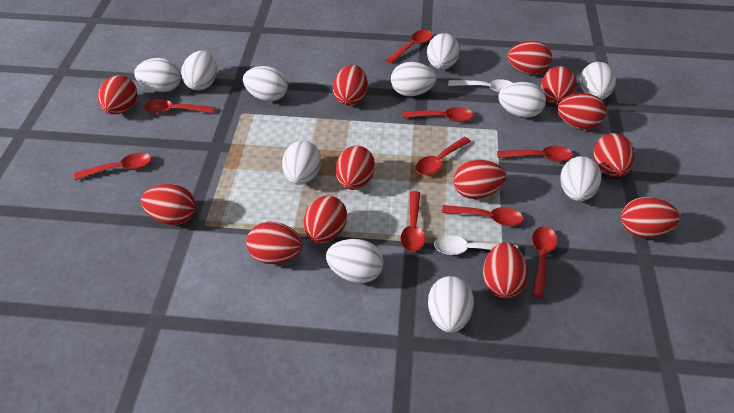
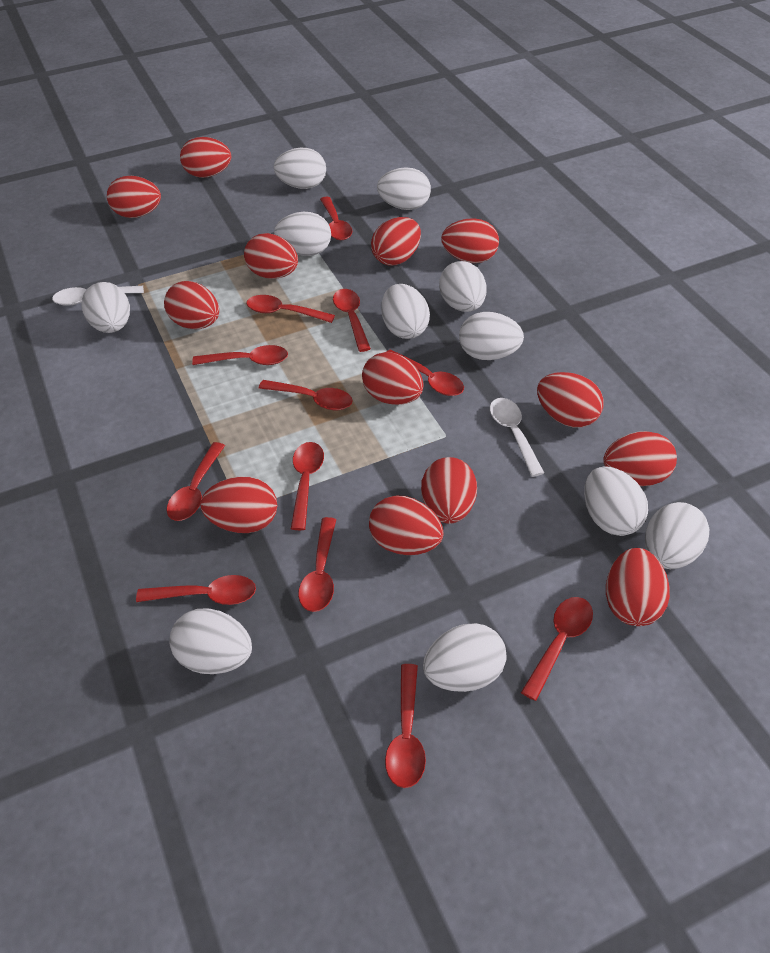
red spoon: 9 -> 12

